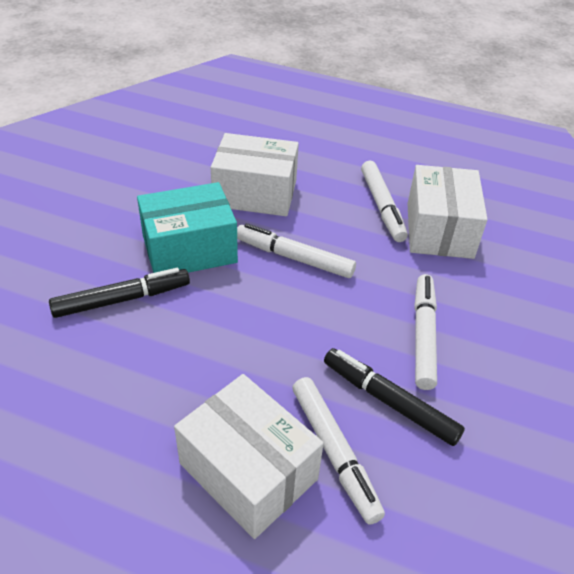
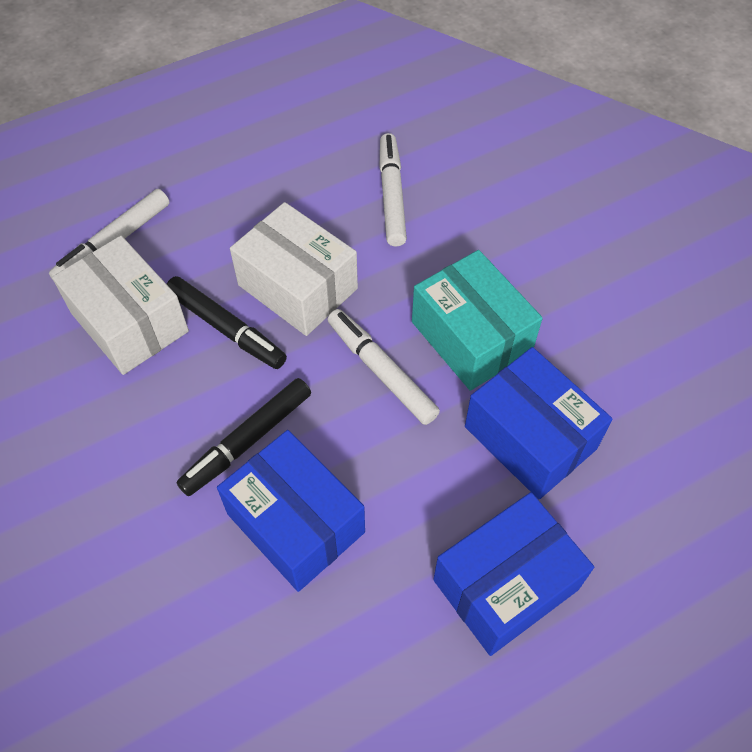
blue box: 0 -> 3
white box: 3 -> 2
white marker: 4 -> 3

